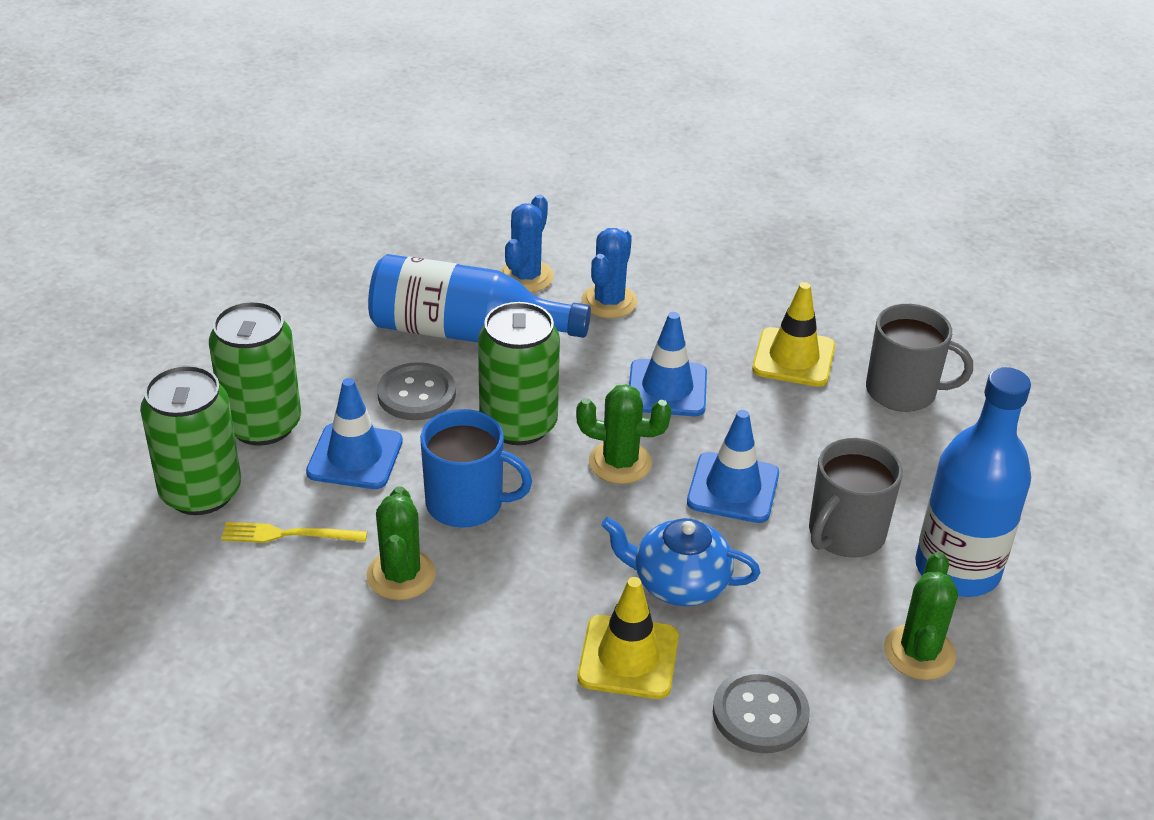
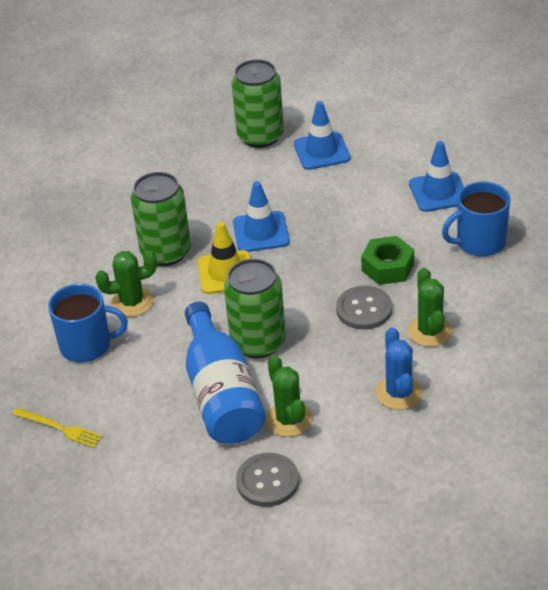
blue bottle: 2 -> 1
blue cactus: 2 -> 1
blue mug: 1 -> 2
blue teapot: 1 -> 0
green nut: 0 -> 1
grey mug: 2 -> 0
yellow traffic cone: 2 -> 1

